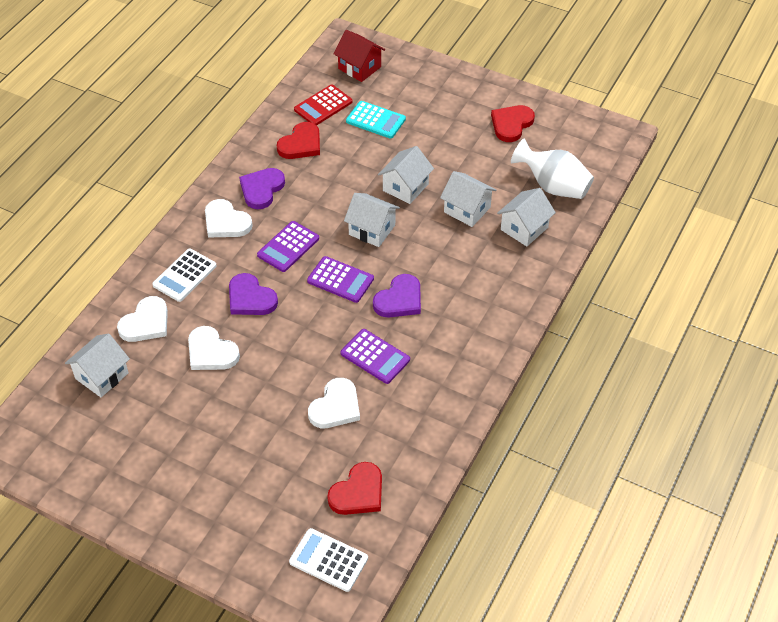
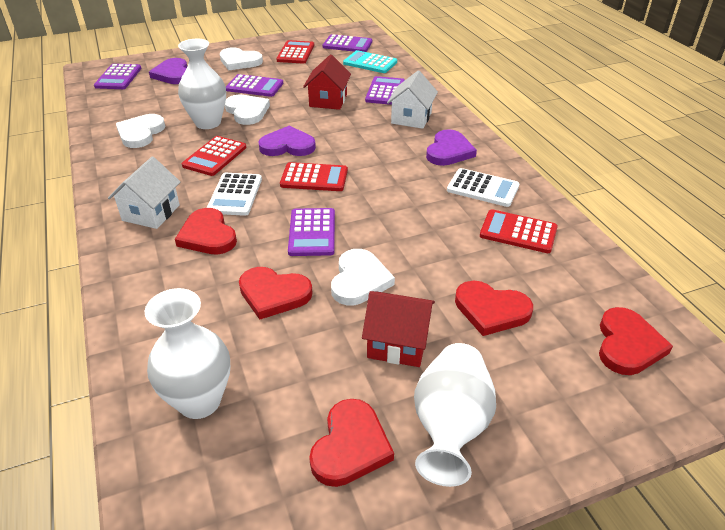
purple calculator: 3 -> 5
red calculator: 1 -> 4
red heart: 3 -> 5
red house: 1 -> 2
white house: 5 -> 2
white vase: 1 -> 3

